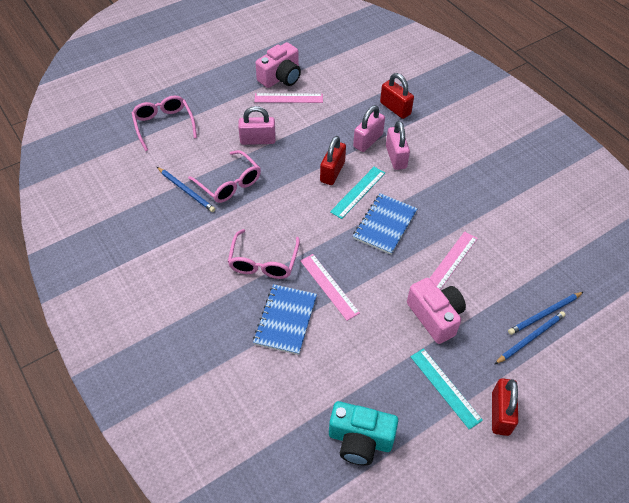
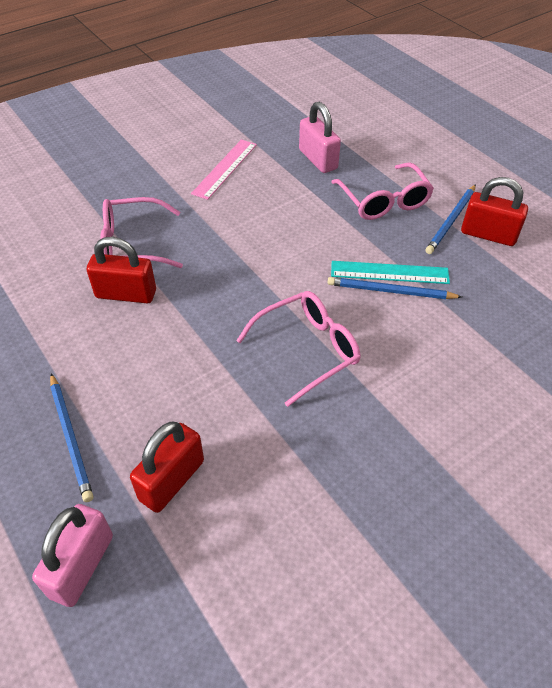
blue notebook: 2 -> 0
pink camera: 2 -> 0
pink padlock: 3 -> 2
pink ruler: 3 -> 1
turquoise camera: 1 -> 0
turquoise ruler: 2 -> 1

